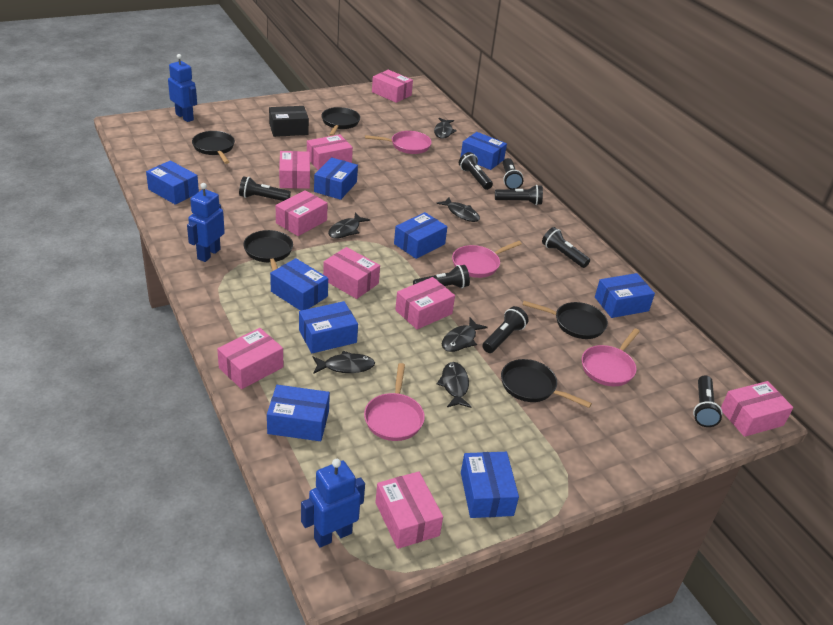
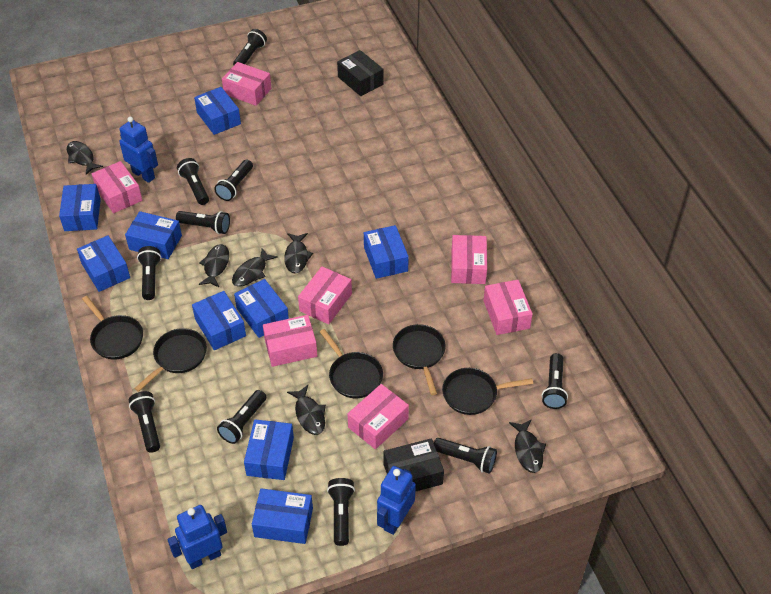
black box: 1 -> 2
black flashlight: 8 -> 10
pink box: 9 -> 7
pink pan: 4 -> 0

